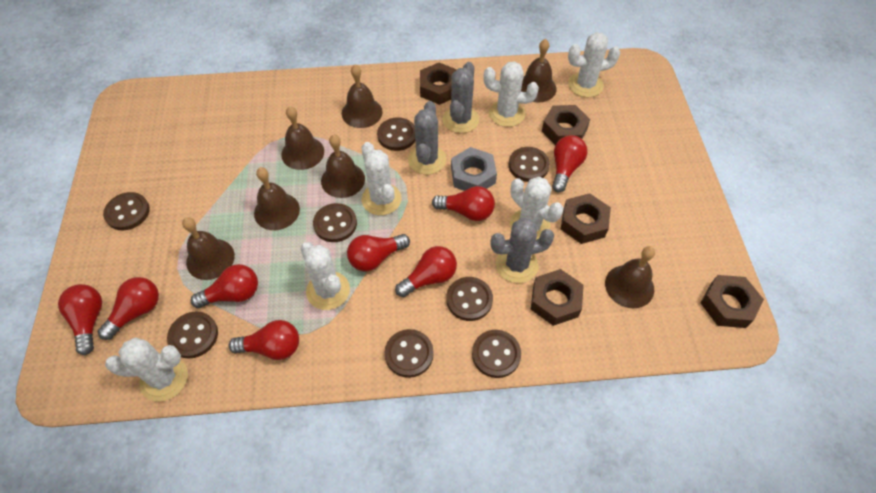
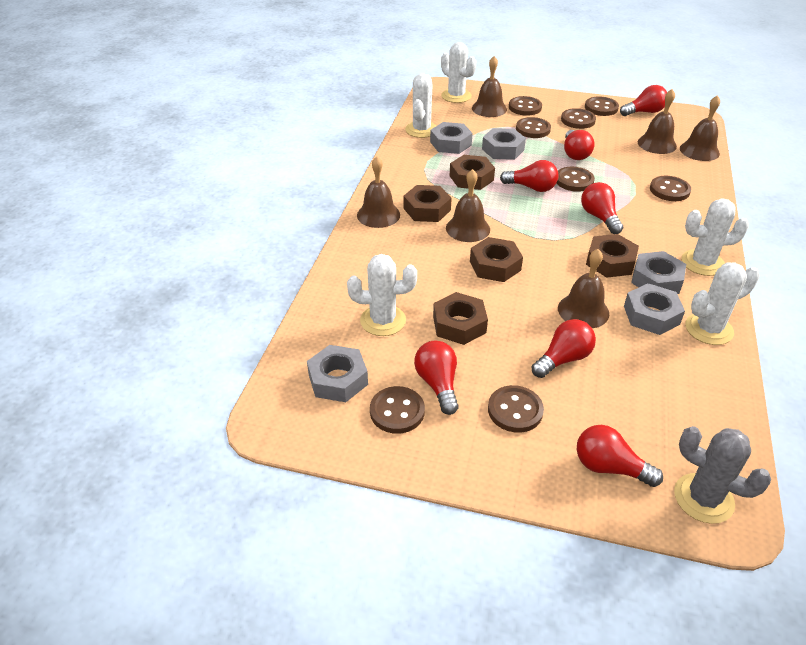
brown bell: 7 -> 6
grey cactus: 3 -> 1
grey nut: 1 -> 5
red light bulb: 8 -> 7
white cactus: 6 -> 5

